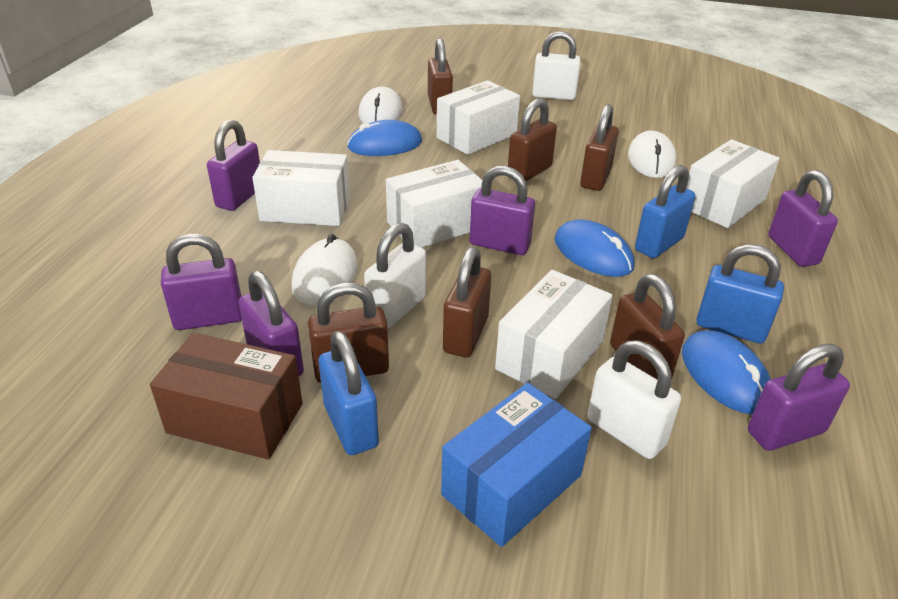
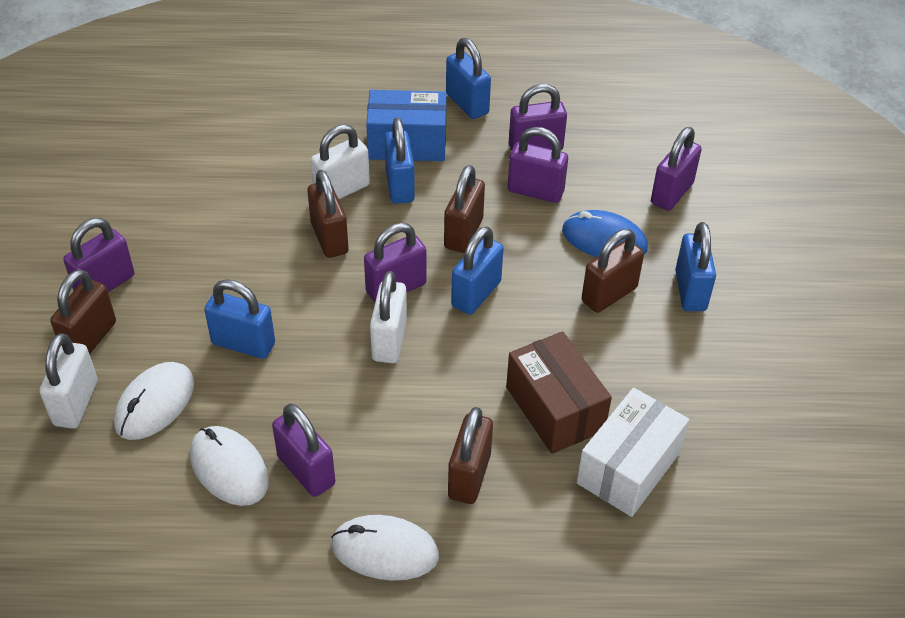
blue mouse: 3 -> 1
blue padlock: 3 -> 5
brown padlock: 6 -> 5
white box: 5 -> 1

